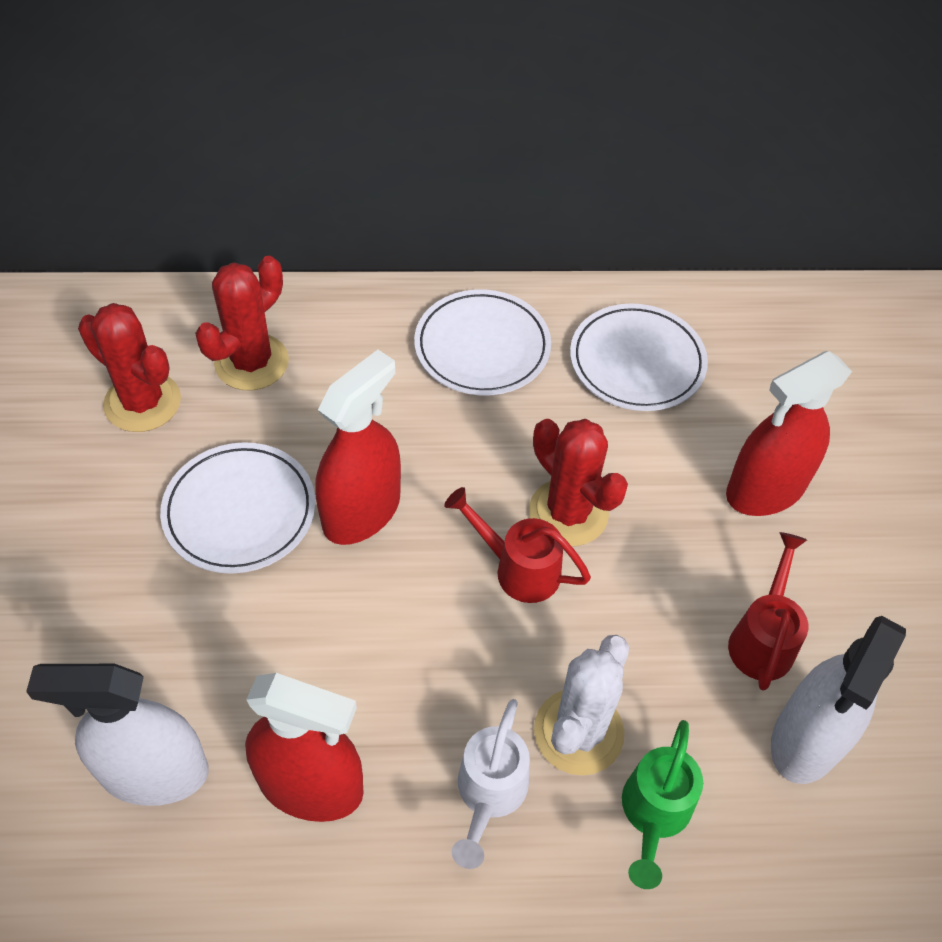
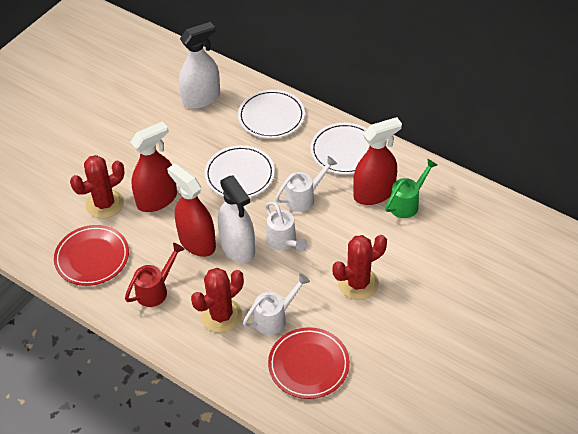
red plate: 0 -> 2
red watering can: 2 -> 1
white cactus: 1 -> 0
white watering can: 1 -> 3

